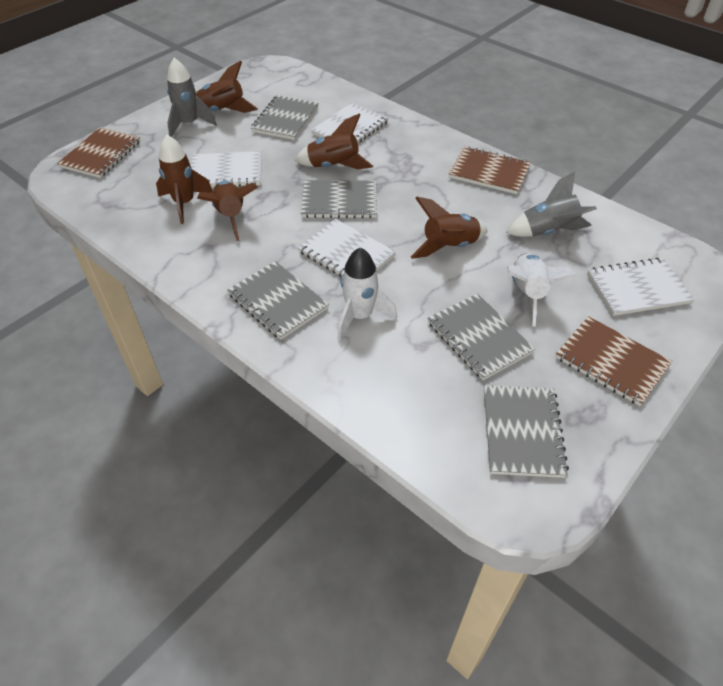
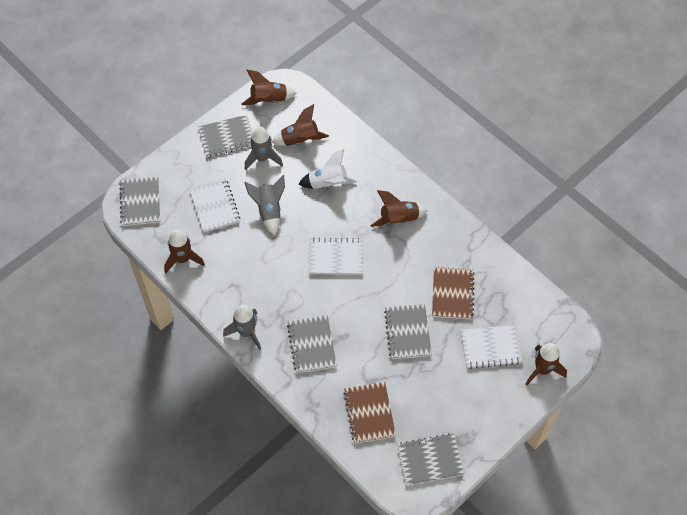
brown notebook: 3 -> 2
grey rocket: 2 -> 3
white notebook: 4 -> 3
white rocket: 2 -> 1

